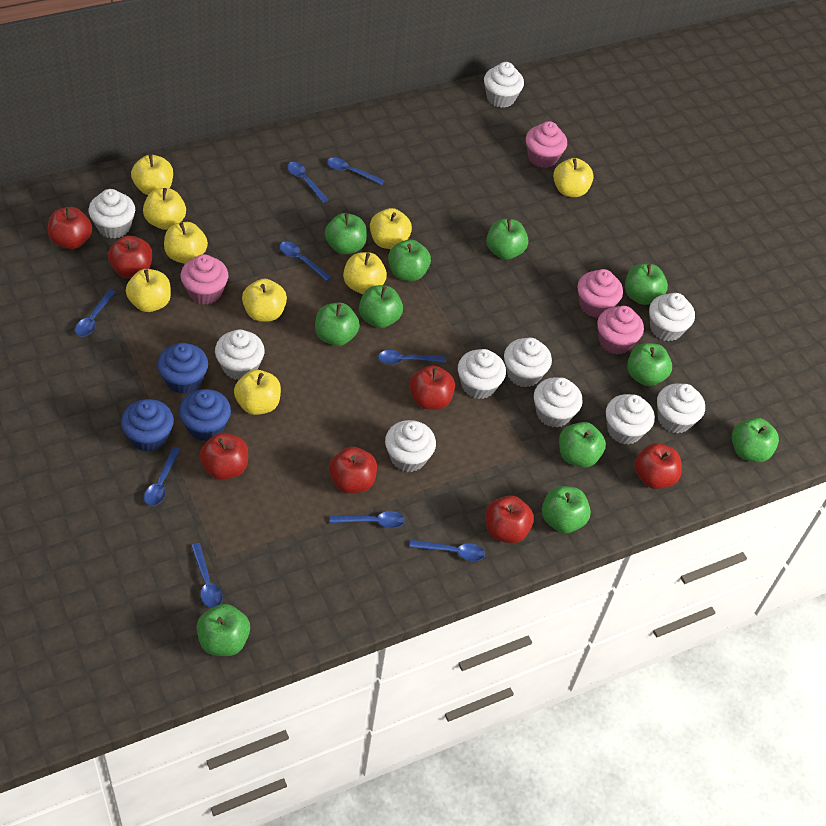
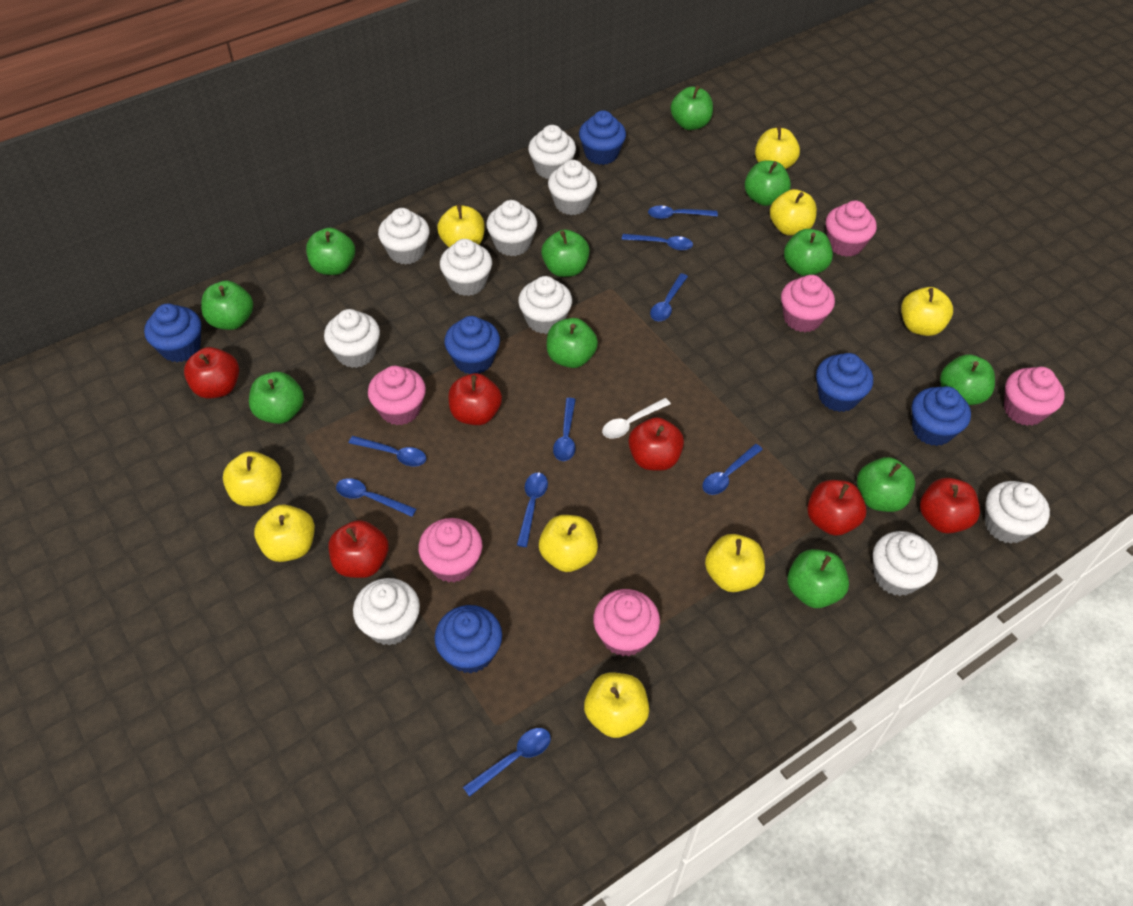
blue cupcake: 3 -> 6
pink cupcake: 4 -> 6
red apple: 7 -> 6
white spoon: 0 -> 1

